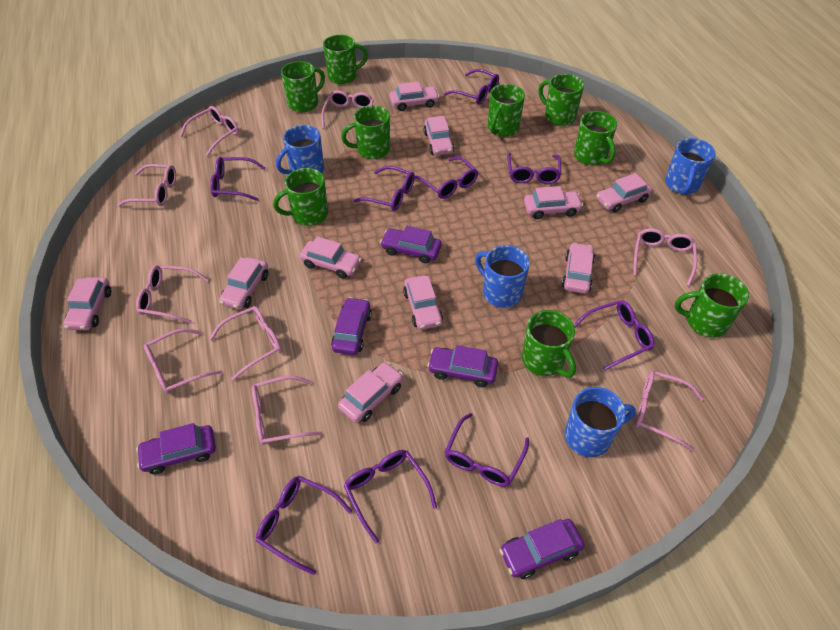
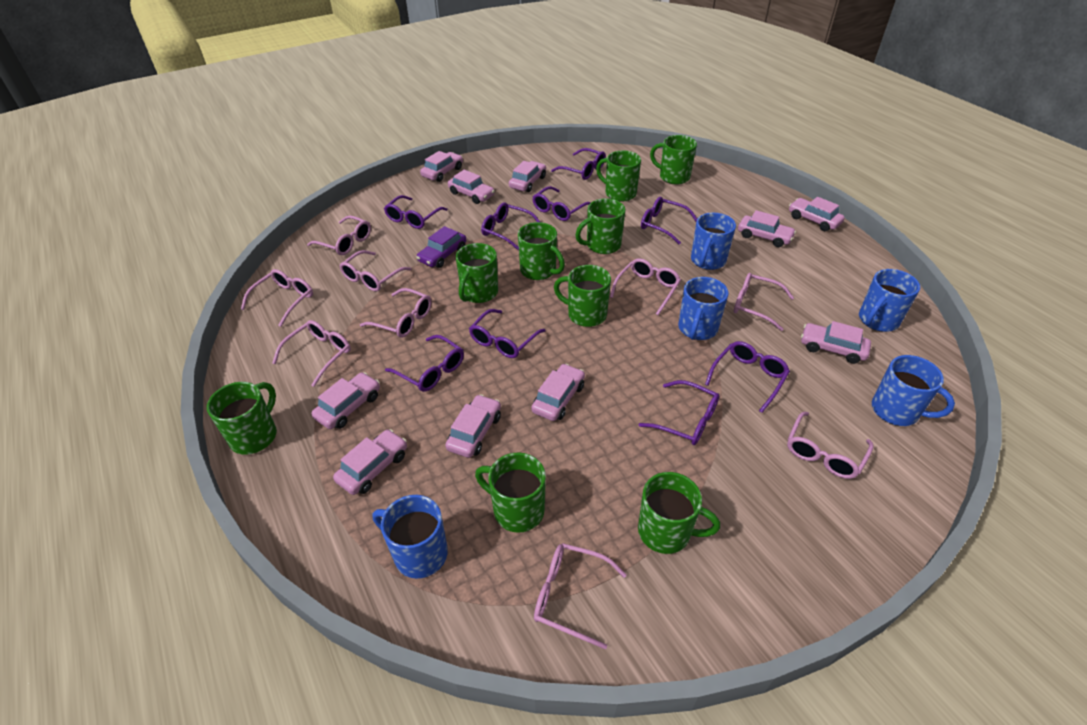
blue mug: 4 -> 5
purple car: 5 -> 1

